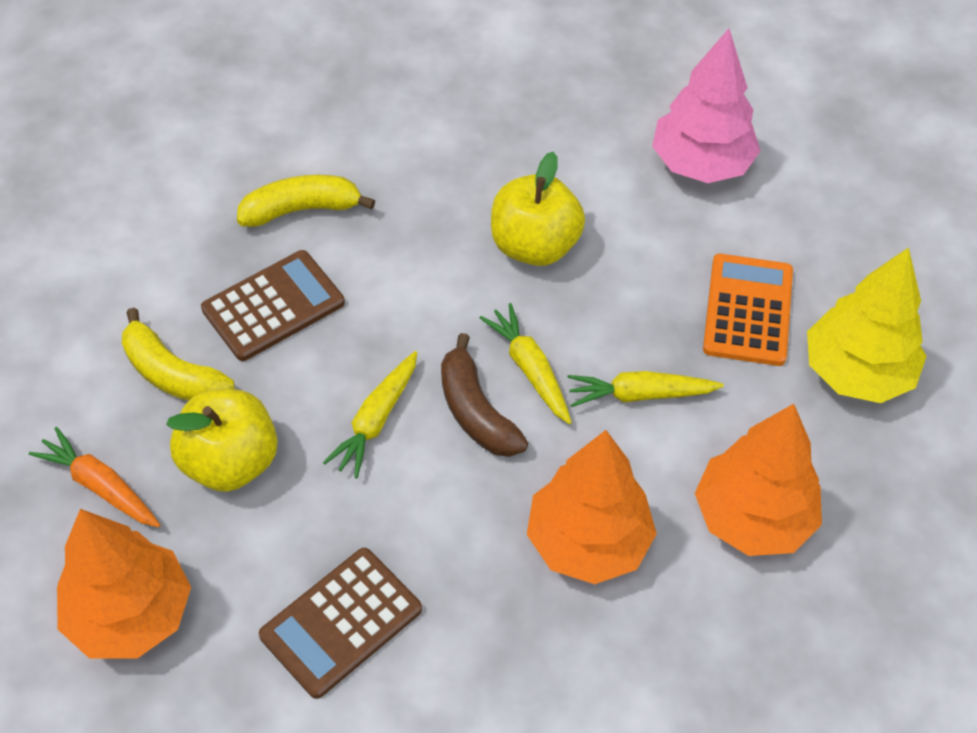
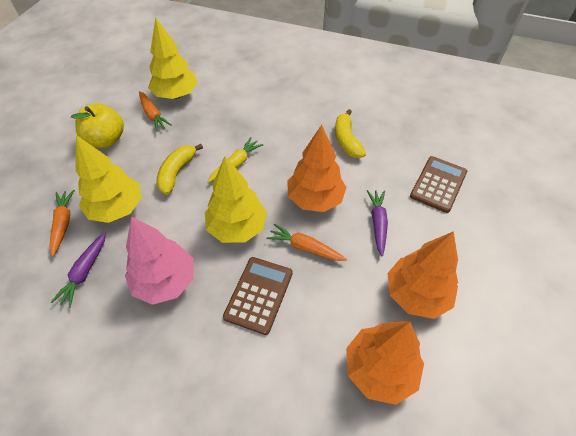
brown banana: 1 -> 0
orange calculator: 1 -> 0
orange carrot: 1 -> 3
purple carrot: 0 -> 2
yellow apple: 2 -> 1
yellow carrot: 3 -> 1
yellow tree: 1 -> 3

